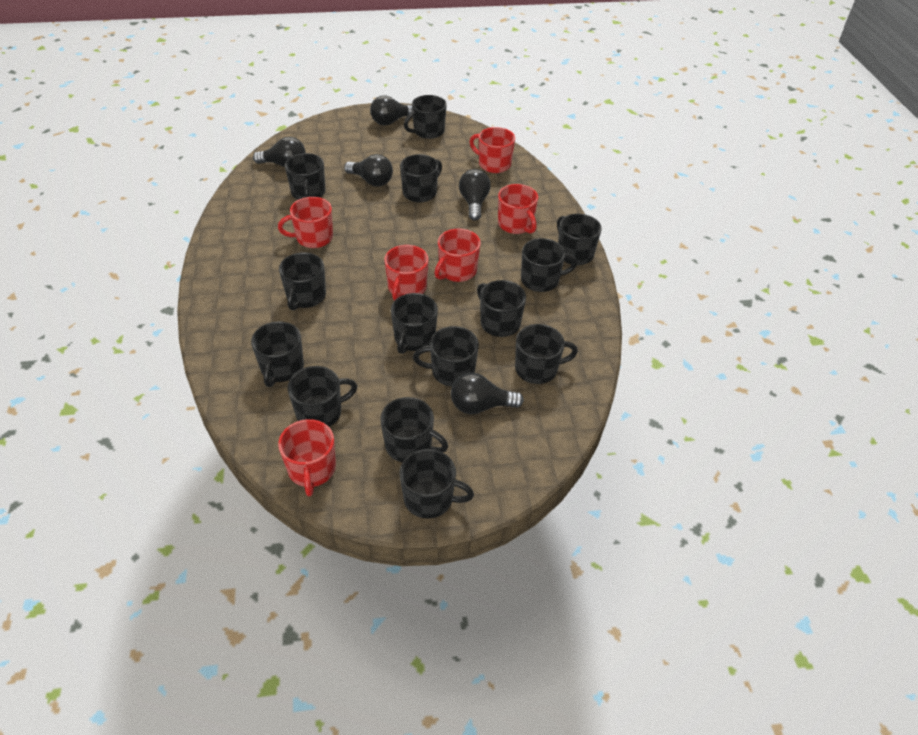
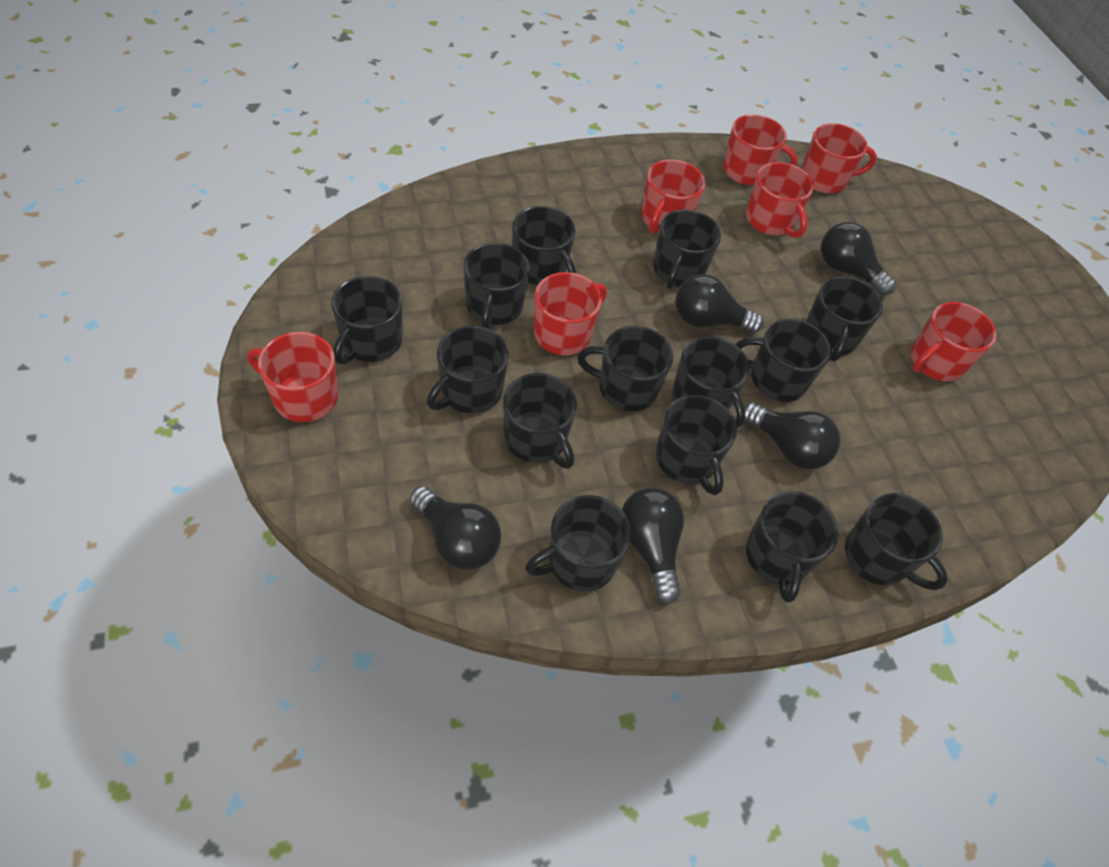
red mug: 6 -> 7

